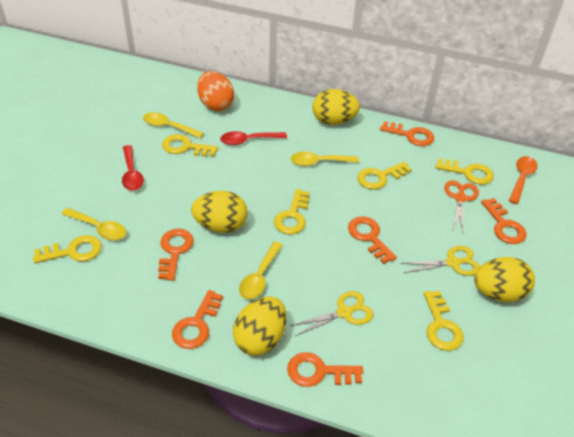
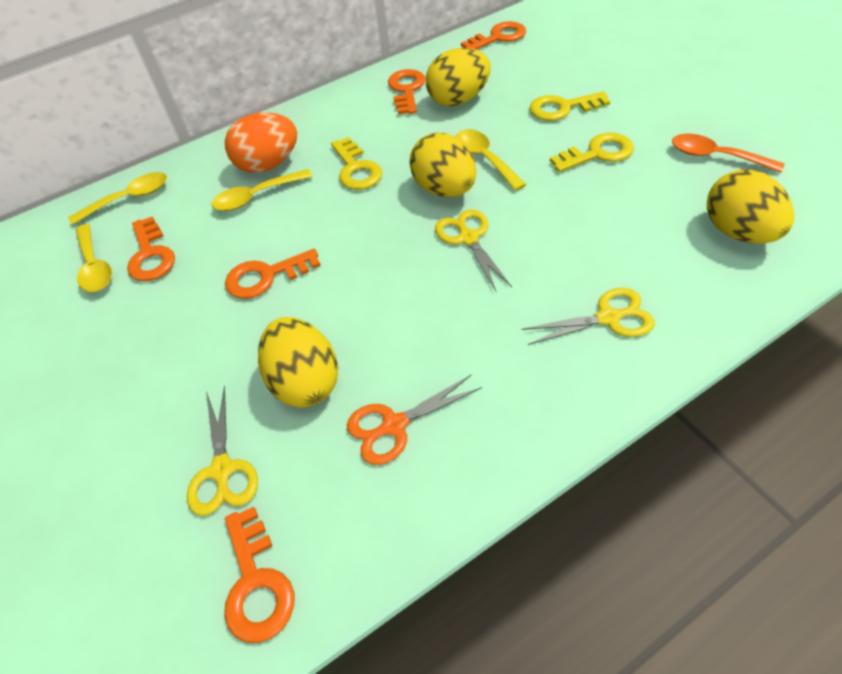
orange key: 6 -> 5
red spoon: 2 -> 0
yellow key: 6 -> 3
yellow scissors: 2 -> 3

